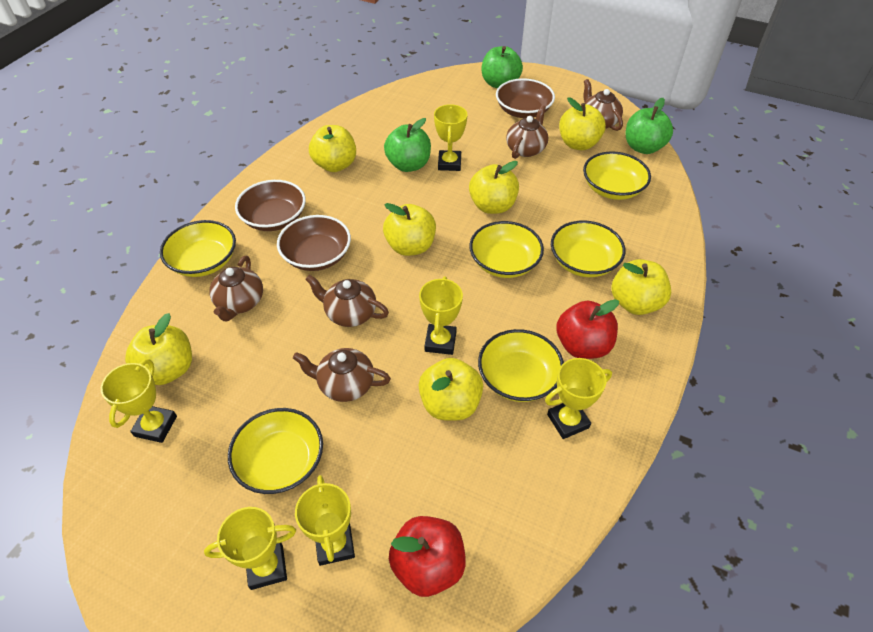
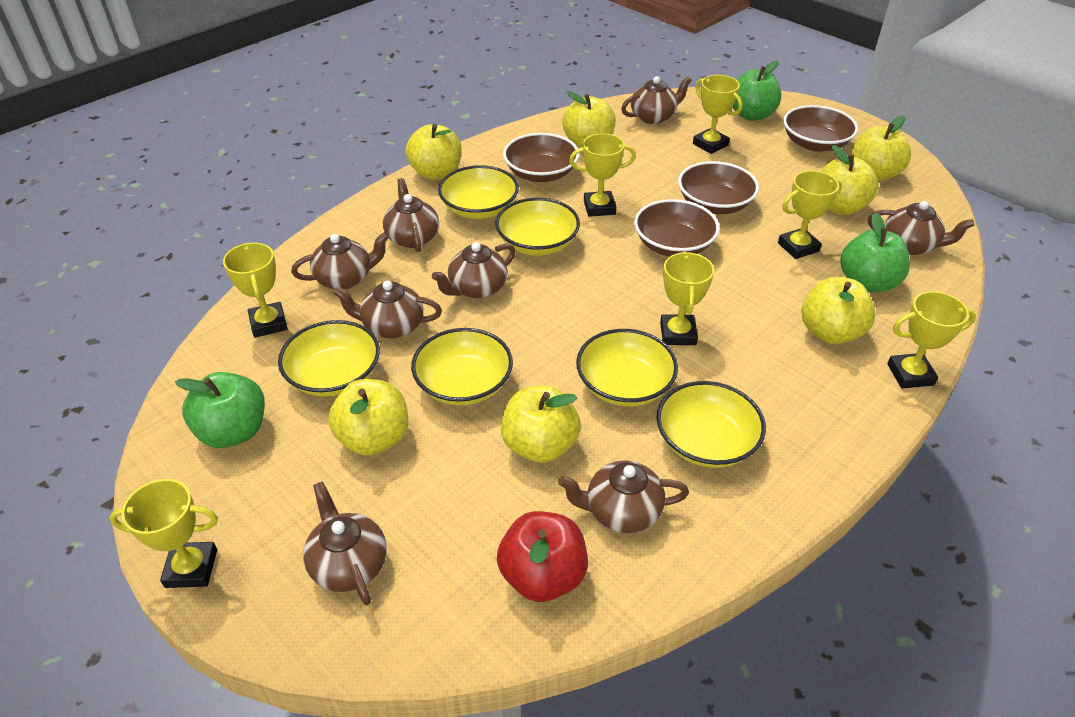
brown bowl: 3 -> 4
brown teapot: 5 -> 8
red apple: 2 -> 1
yellow trophy: 6 -> 7

